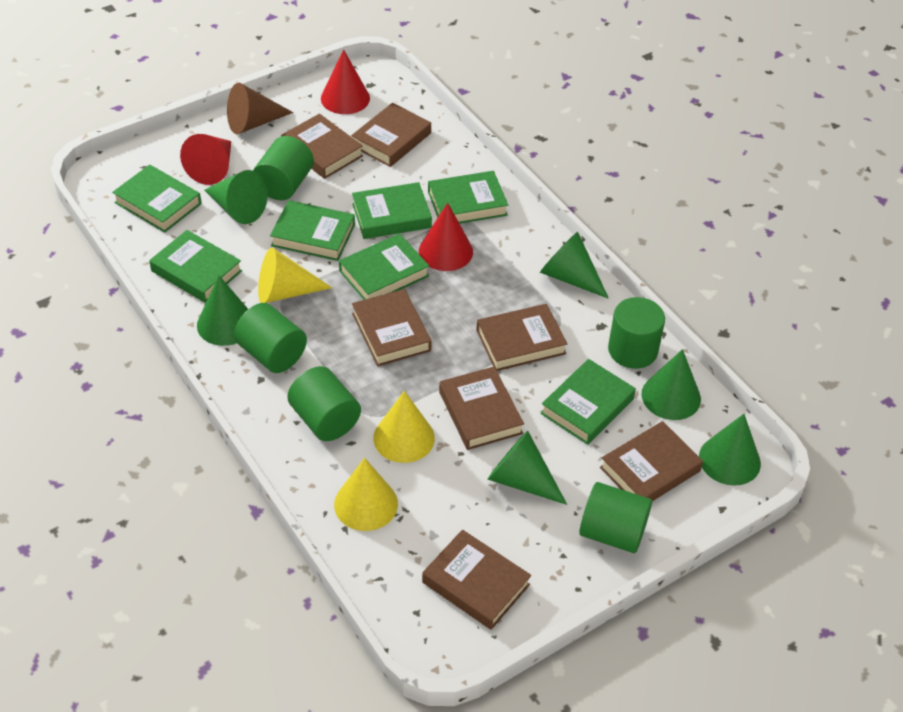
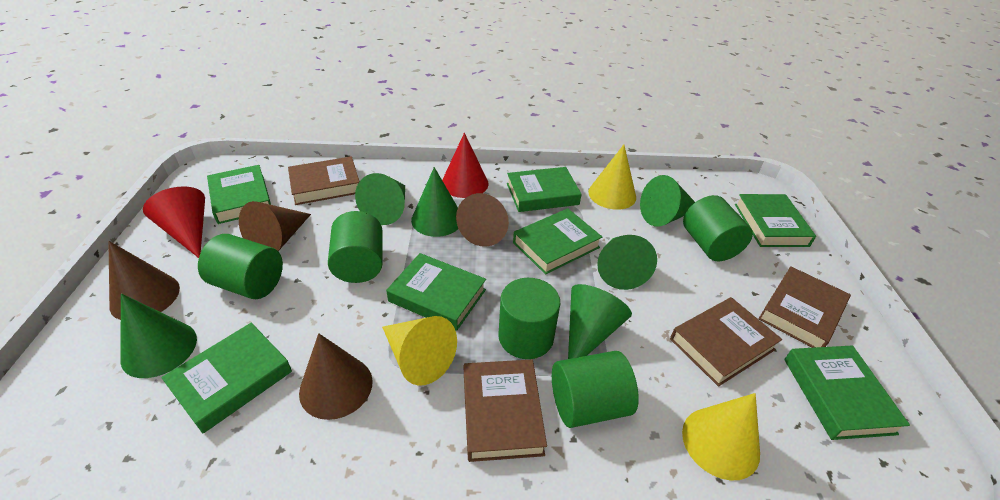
brown book: 7 -> 4
brown cone: 1 -> 4
red cone: 3 -> 2

